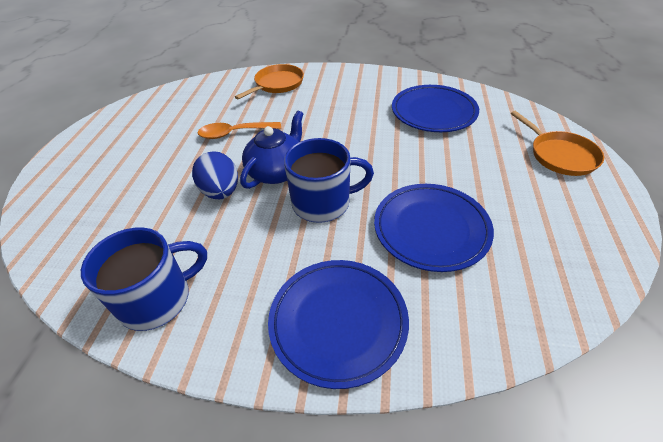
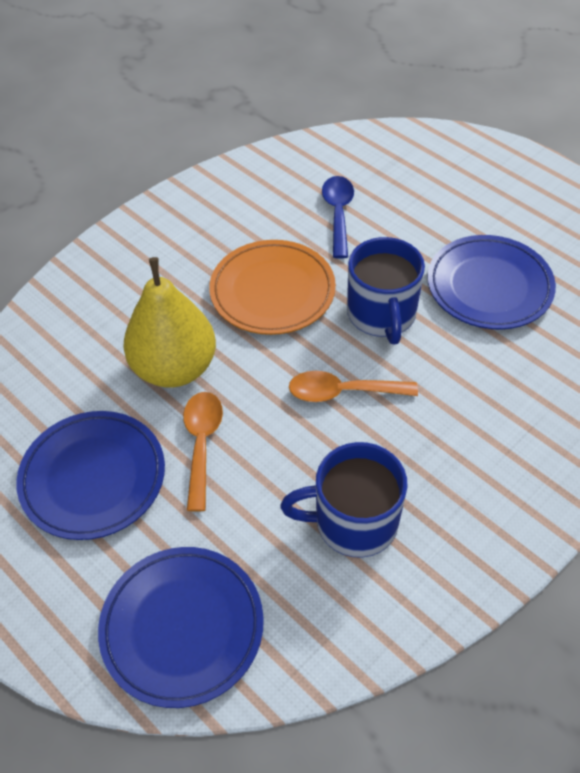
blue egg: 1 -> 0
blue spoon: 0 -> 1
blue teapot: 1 -> 0
orange pan: 2 -> 0
orange plate: 0 -> 1
orange spoon: 1 -> 2
yellow pear: 0 -> 1

